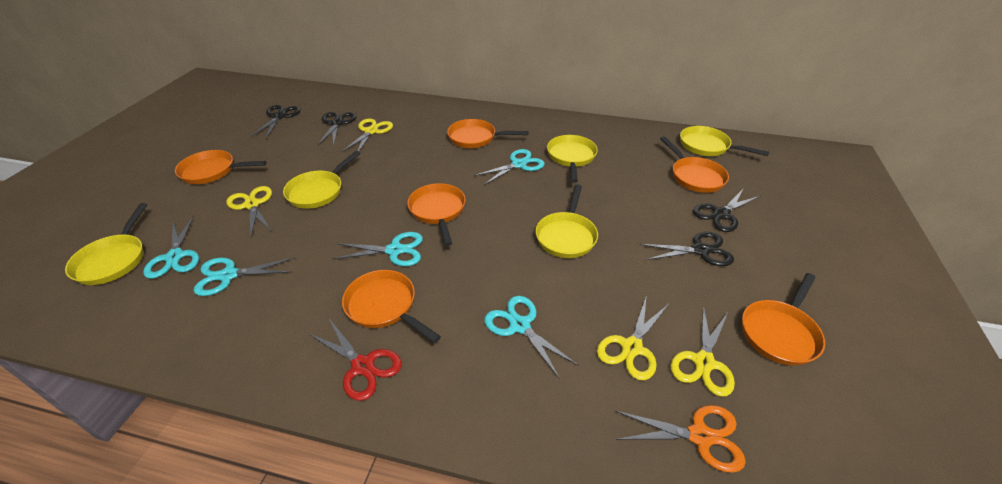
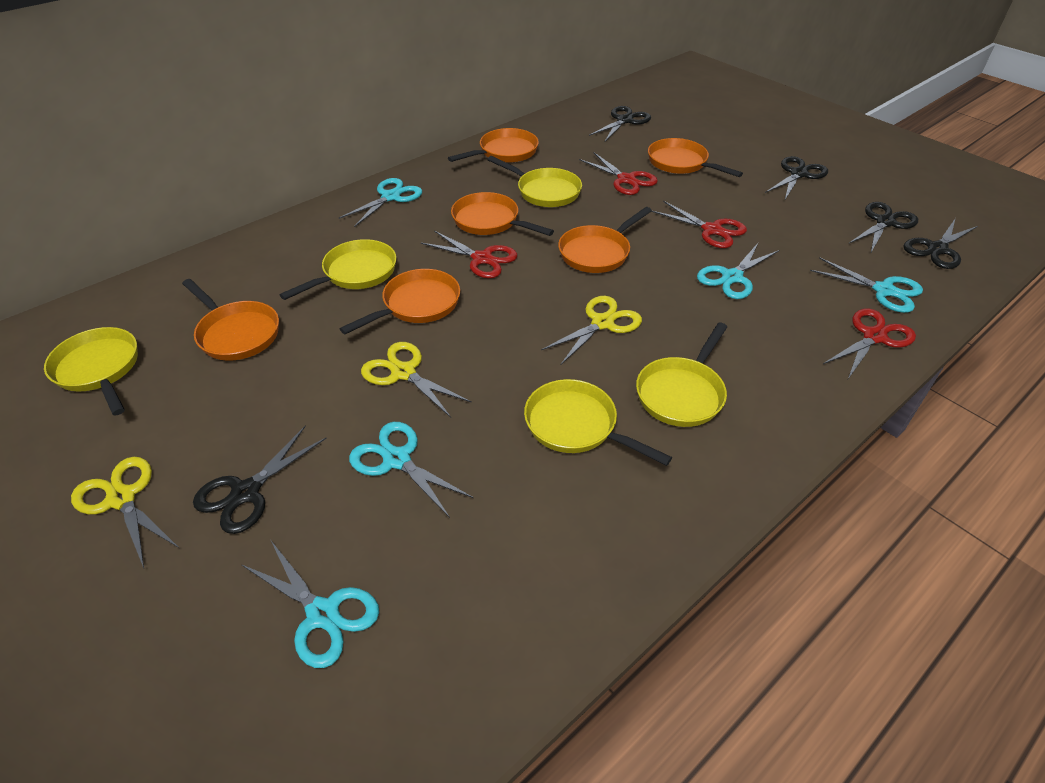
black scissors: 4 -> 5
orange scissors: 1 -> 0
red scissors: 1 -> 4
yellow scissors: 4 -> 3

